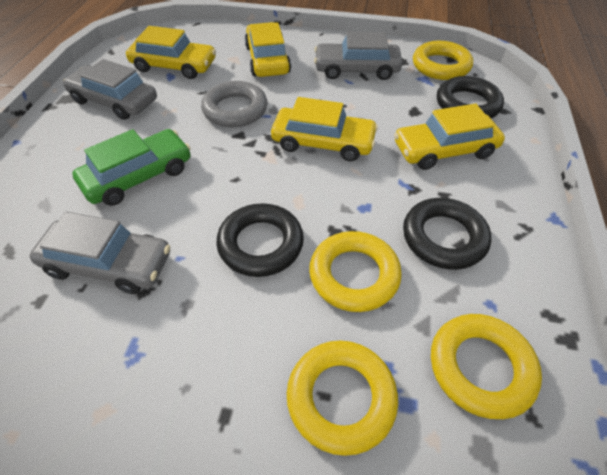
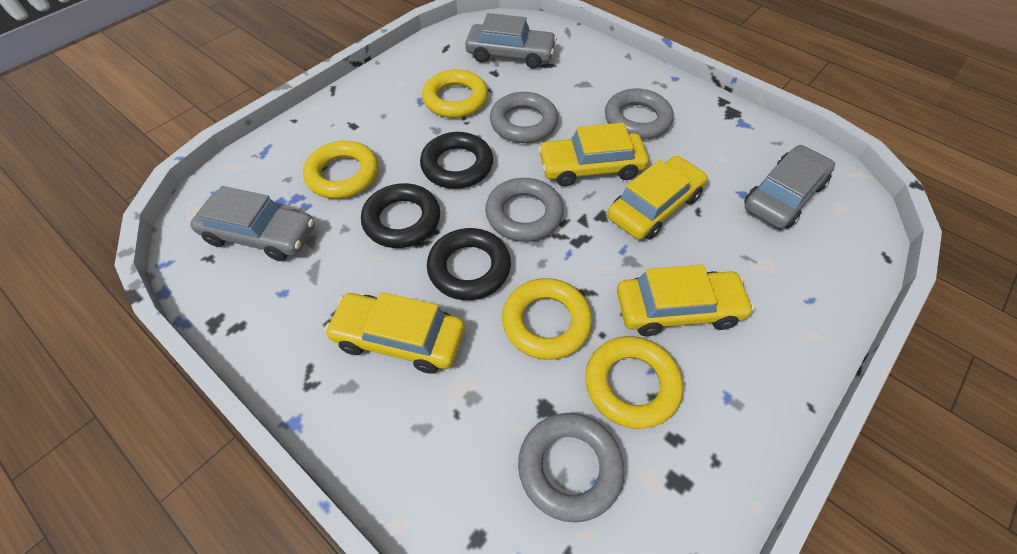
green car: 1 -> 0
grey ring: 1 -> 4

